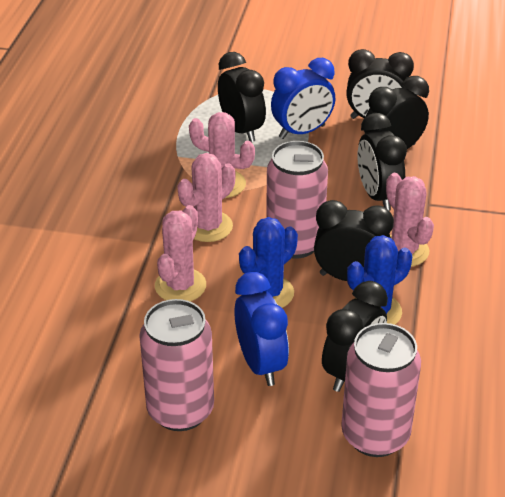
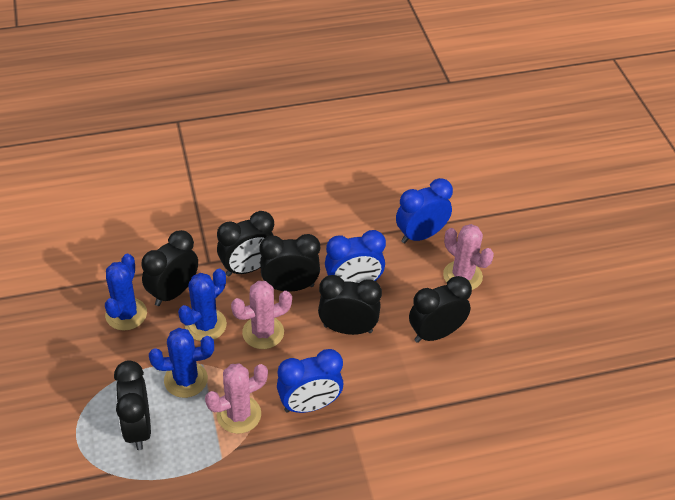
blue cactus: 2 -> 3
blue clock: 2 -> 3
pink cactus: 4 -> 3
pink can: 3 -> 0

